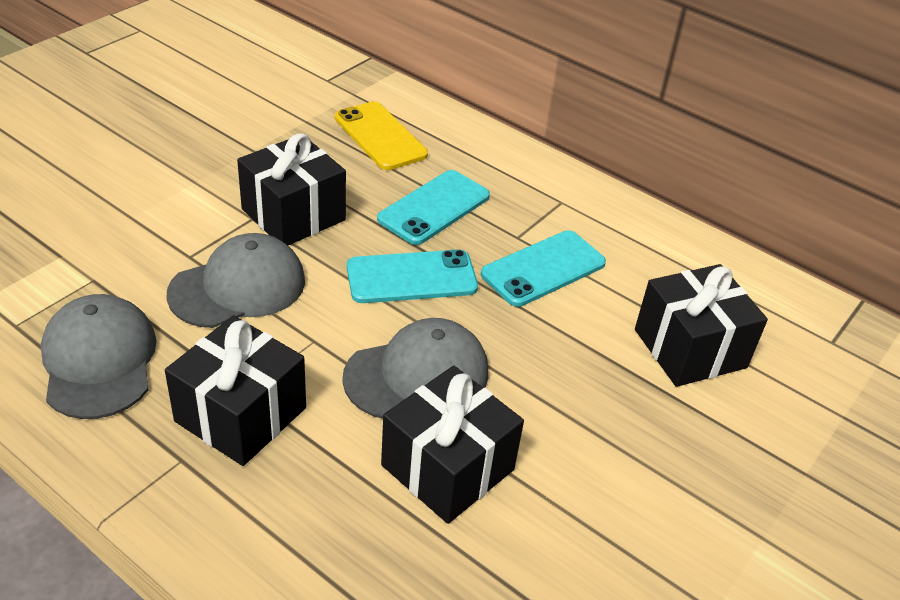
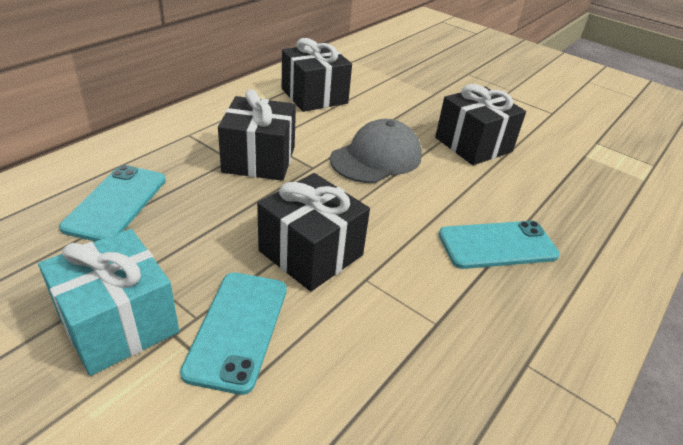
grey cap: 3 -> 1
turquoise gift: 0 -> 1
yellow phone: 1 -> 0

